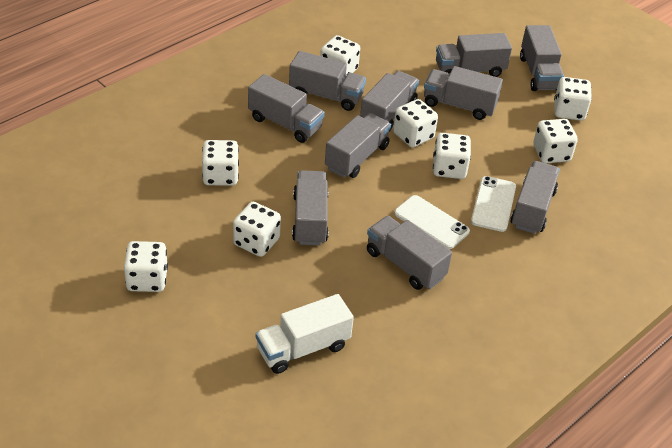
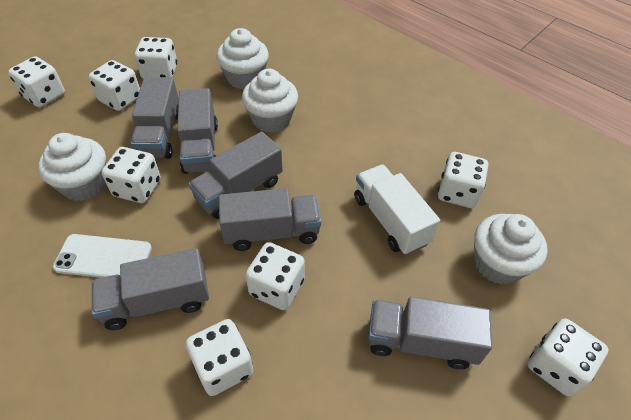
grey truck: 10 -> 6
white cupcake: 0 -> 4
white phone: 2 -> 1

